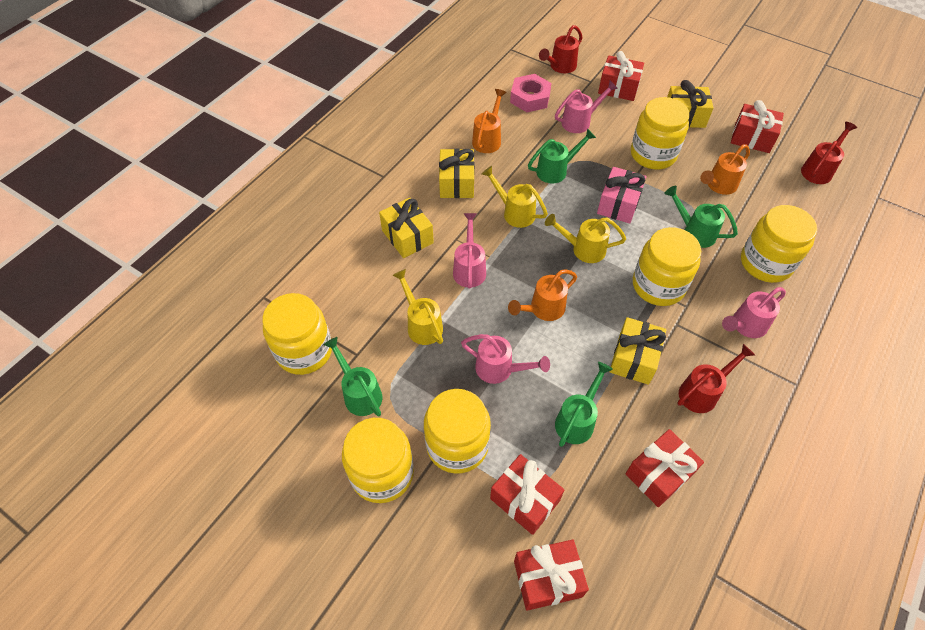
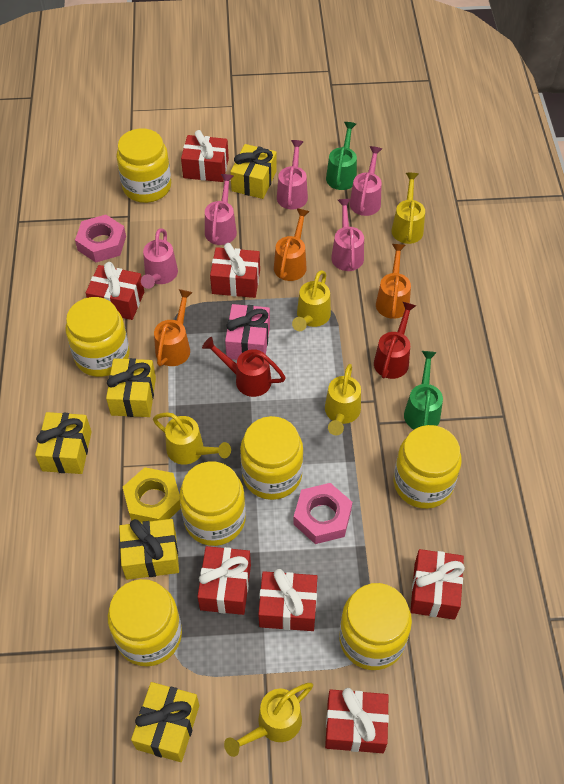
green watering can: 4 -> 2
pink nut: 1 -> 2
pink watering can: 4 -> 5
red gift: 5 -> 7
red watering can: 3 -> 2
yellow gift: 4 -> 5
yellow jar: 6 -> 7
yellow nut: 0 -> 1
yellow watering can: 3 -> 5

